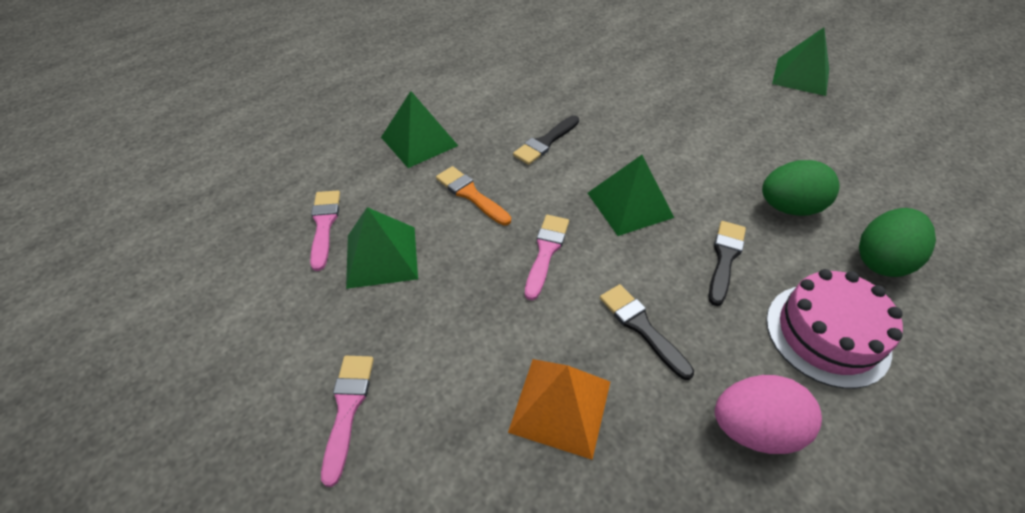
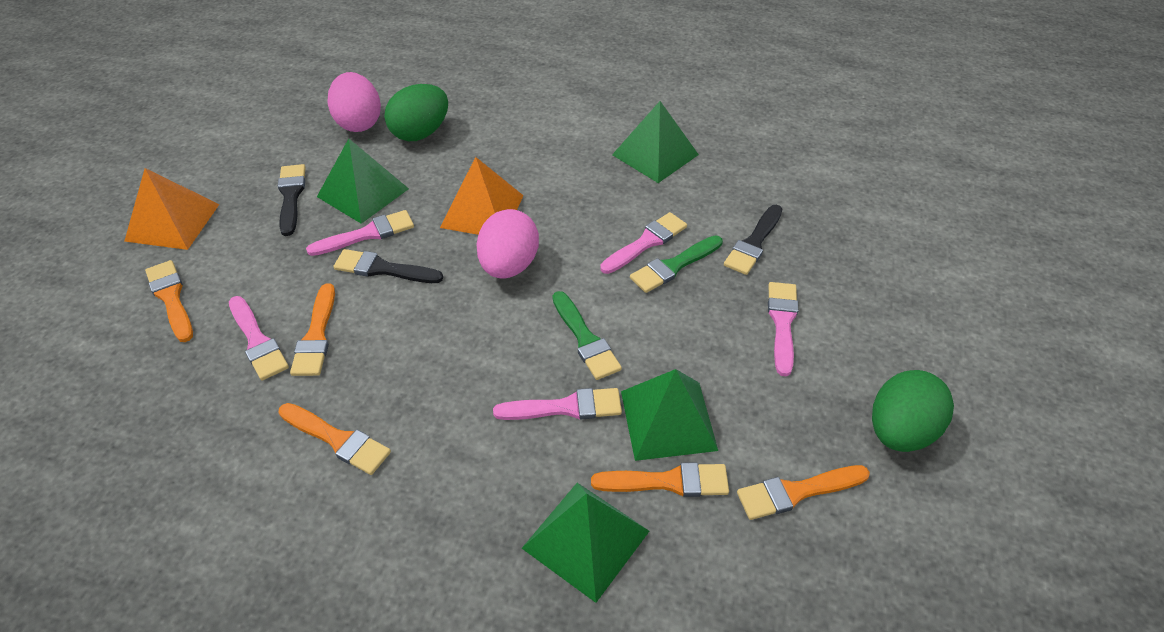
green brush: 0 -> 2
orange brush: 1 -> 5
orange pyramid: 1 -> 2
pink brush: 3 -> 5
pink cake: 1 -> 0
pink egg: 1 -> 2

